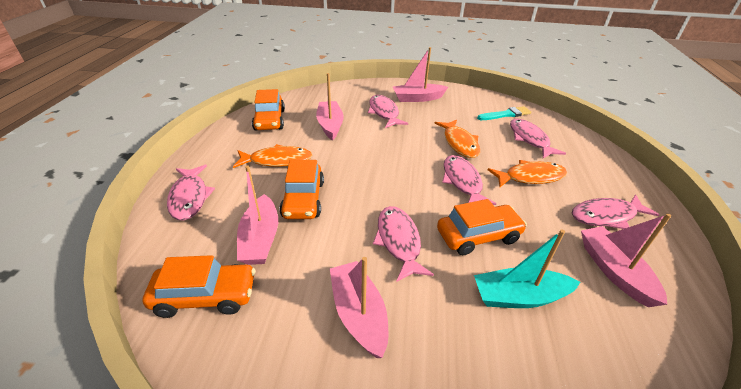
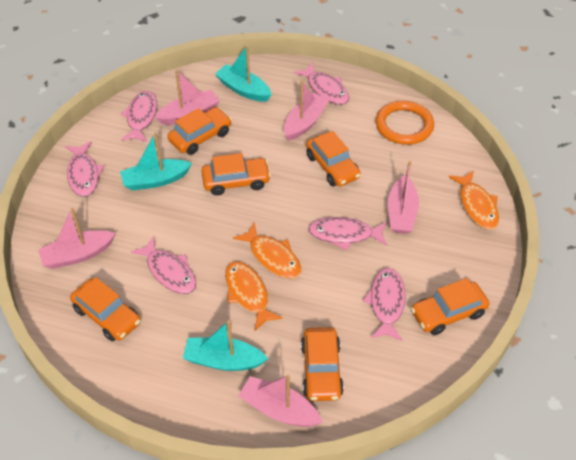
orange car: 4 -> 6
orange ring: 0 -> 1
turquoise boat: 1 -> 3
turquoise brush: 1 -> 0

